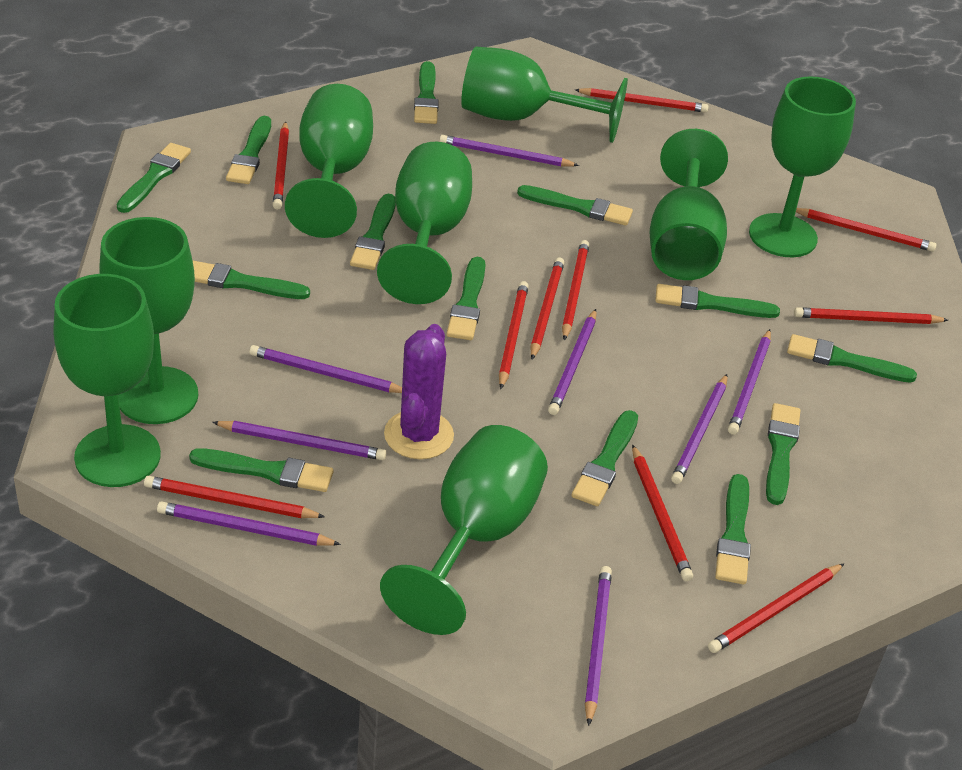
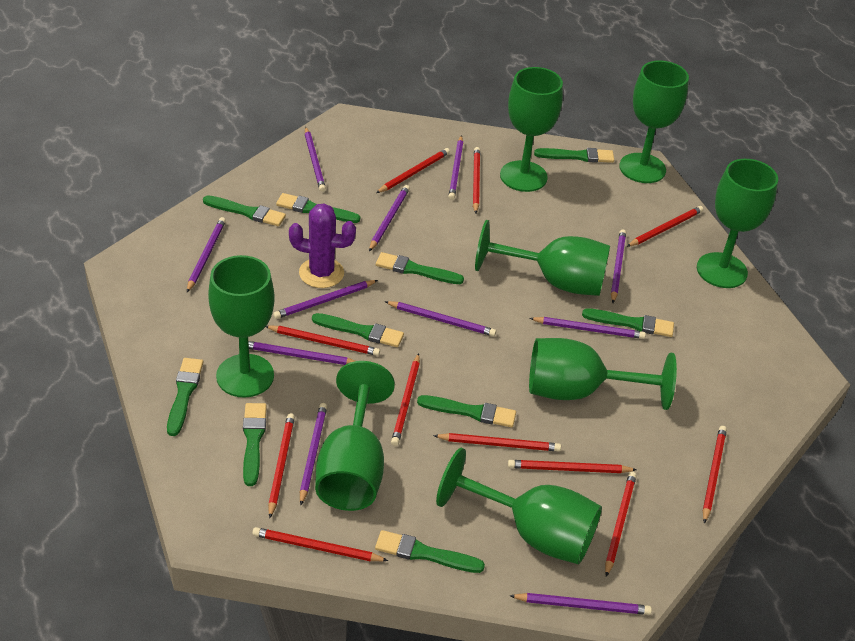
green brush: 13 -> 10
purple pencil: 8 -> 11
red pencil: 10 -> 11

